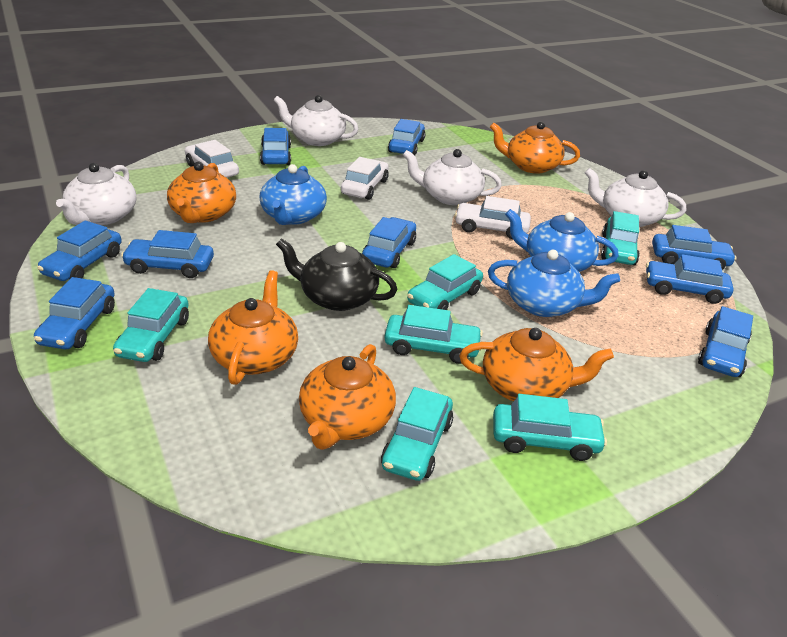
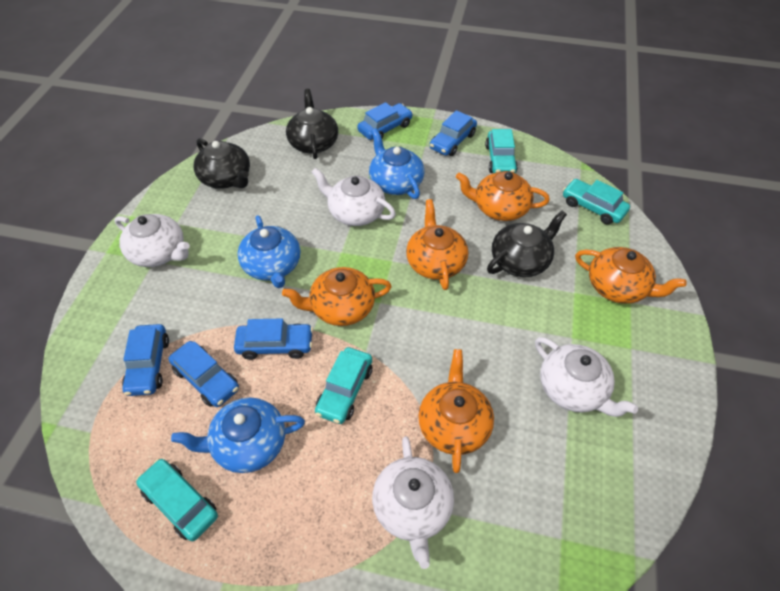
black teapot: 1 -> 3
blue car: 9 -> 5
turquoise car: 6 -> 4
white car: 3 -> 0

